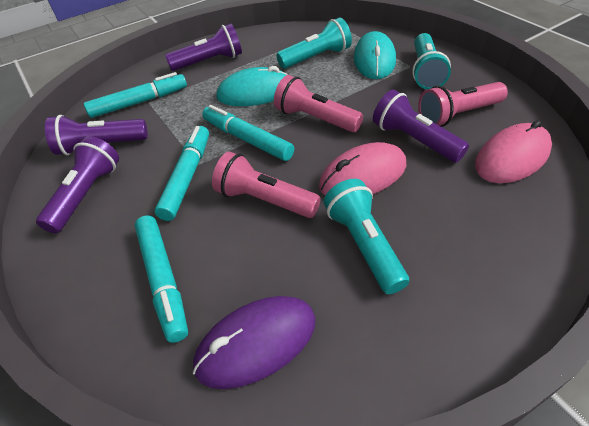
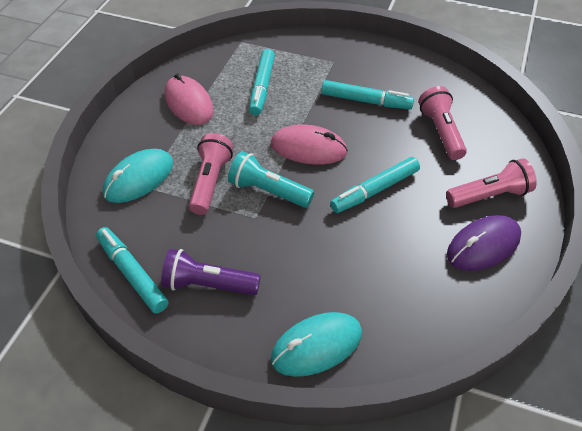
purple flashlight: 4 -> 1
turquoise flashlight: 3 -> 1

